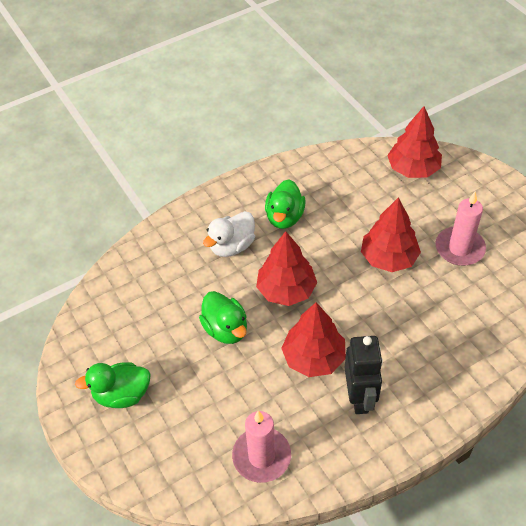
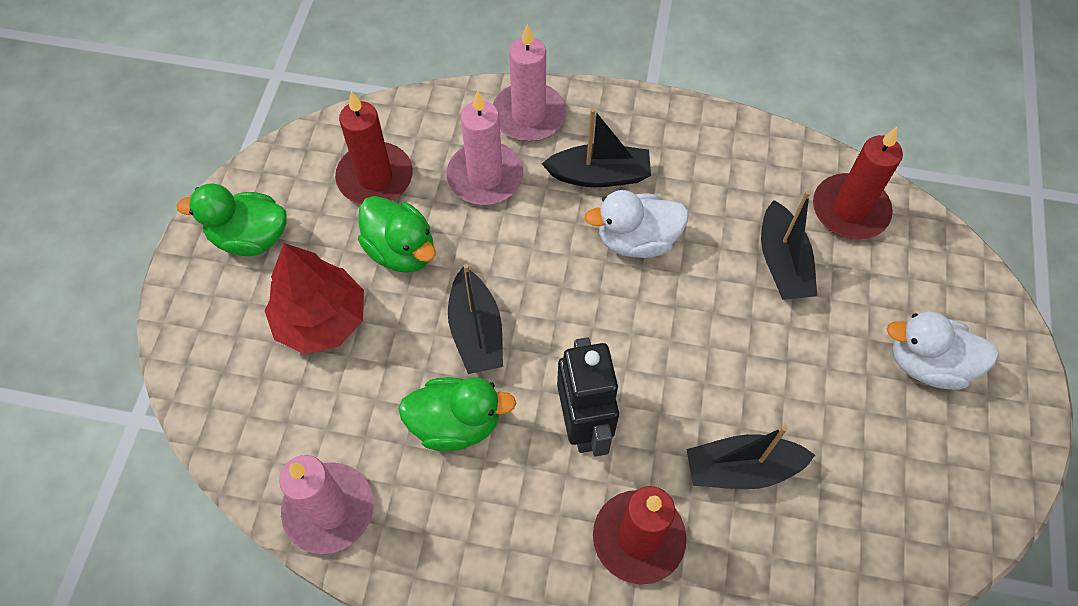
black boat: 0 -> 4
pink candle: 2 -> 3
red candle: 0 -> 3
red tree: 4 -> 1
white duck: 1 -> 2

